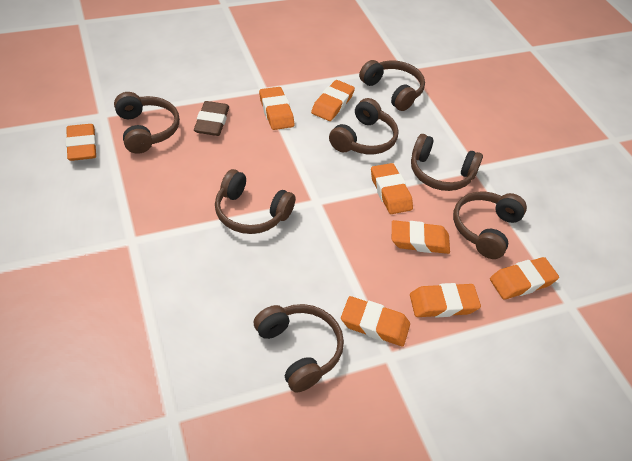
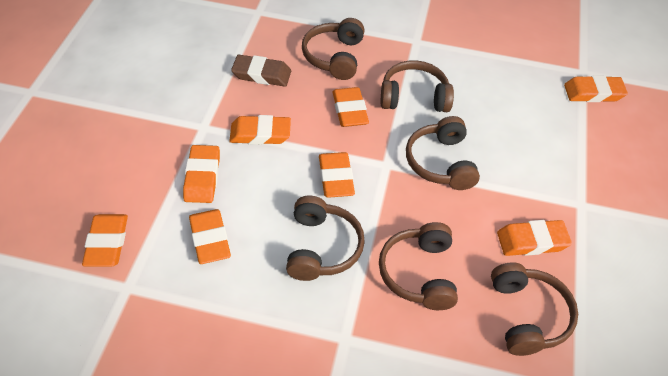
brown headphones: 7 -> 6

